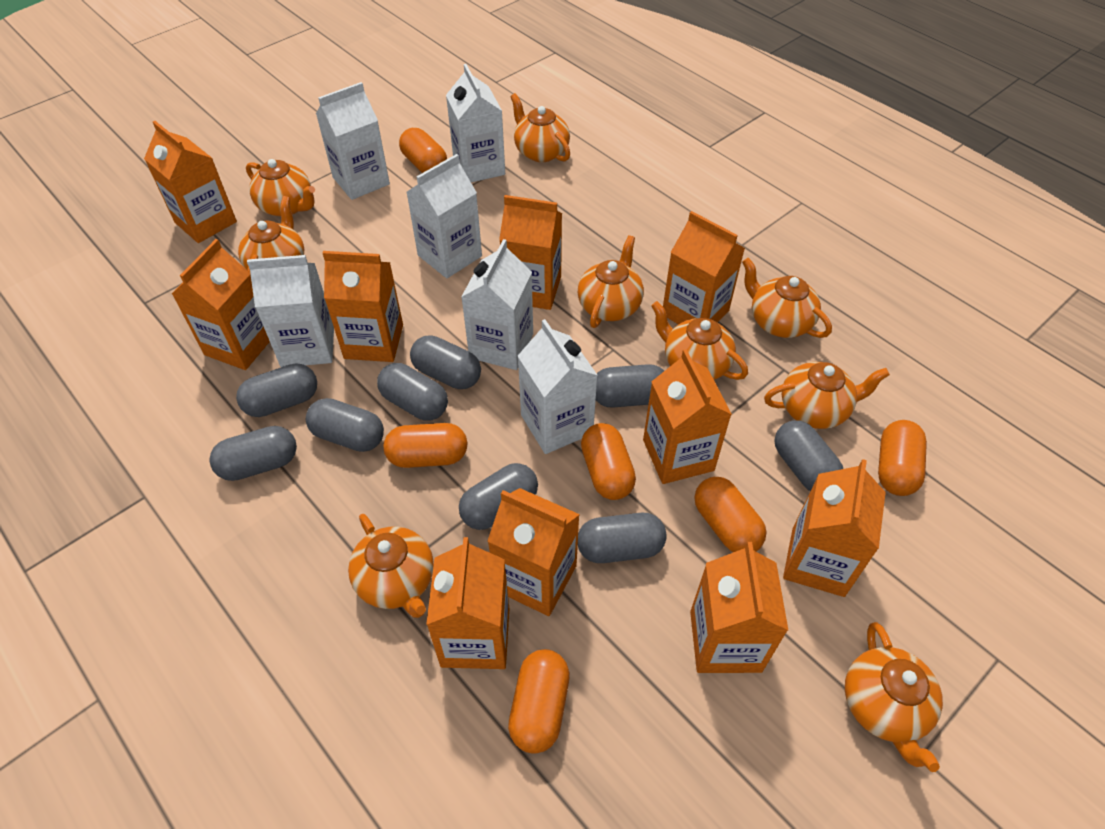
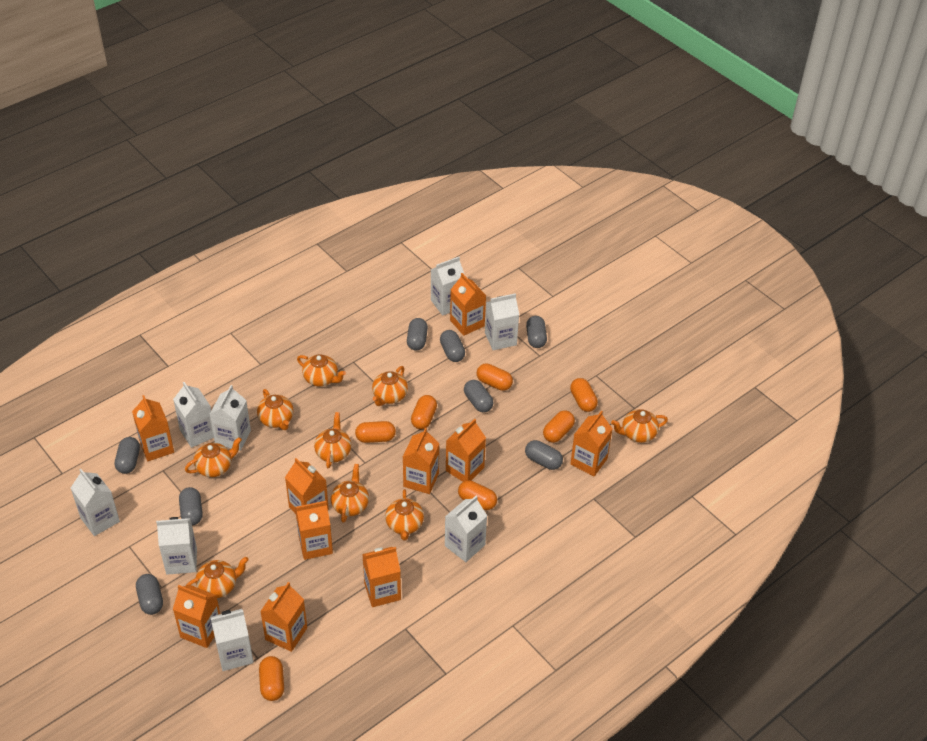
grey capsule: 9 -> 8
orange capsule: 6 -> 7
white carton: 6 -> 8

